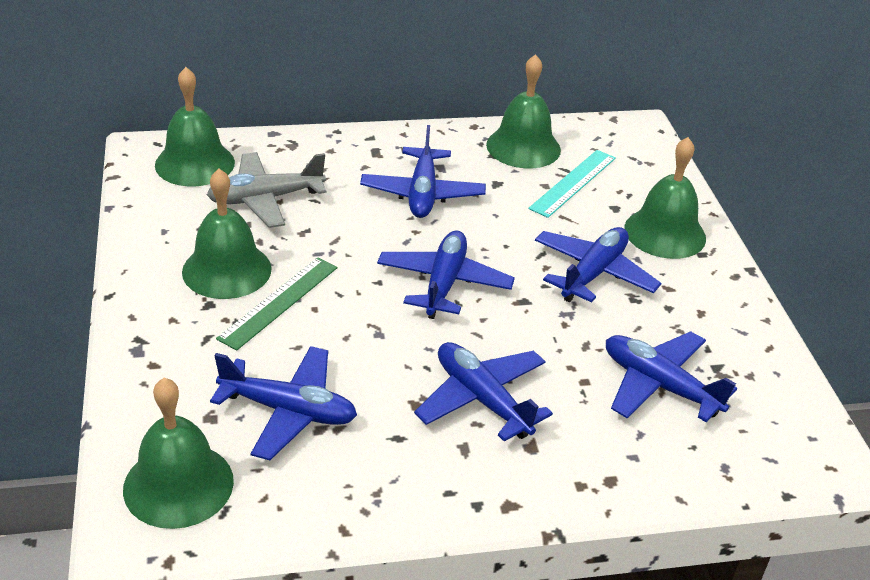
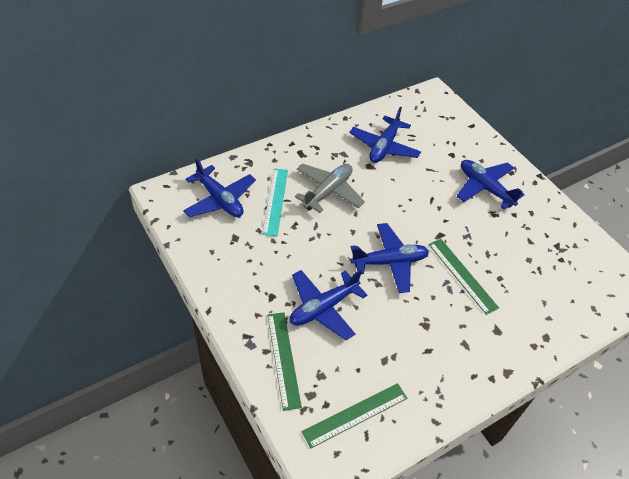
blue plane: 6 -> 5
green bell: 5 -> 0
green ruler: 1 -> 3

